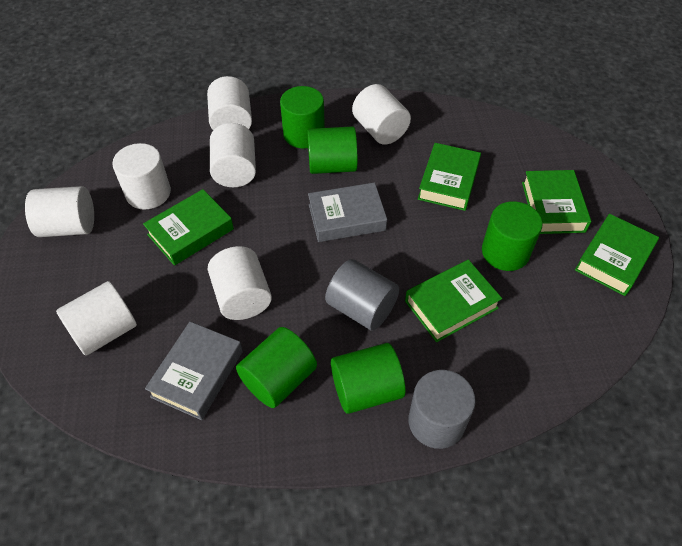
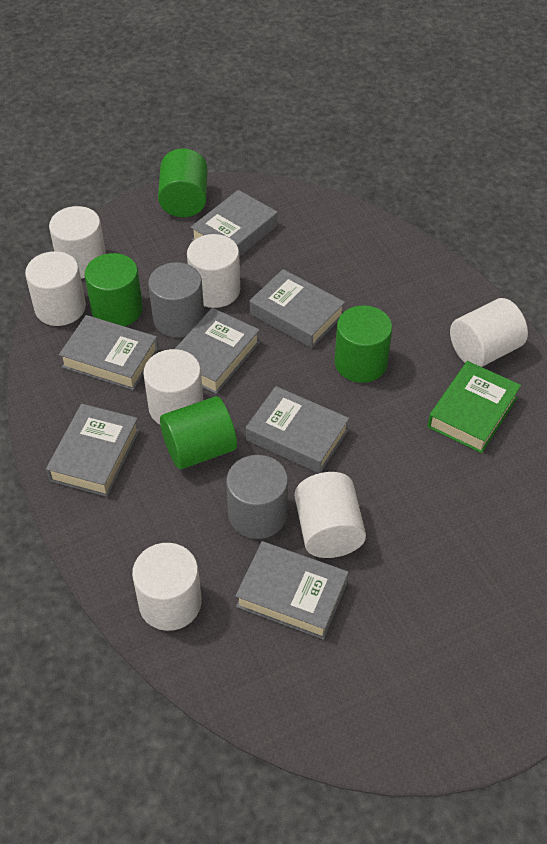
green book: 5 -> 1
green cylinder: 5 -> 4
grey book: 2 -> 7

